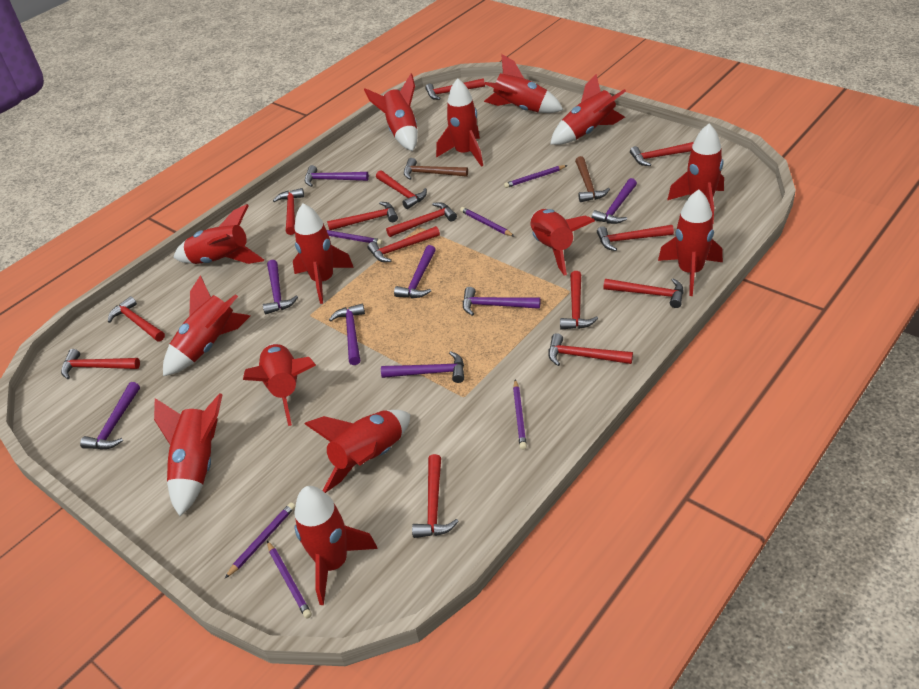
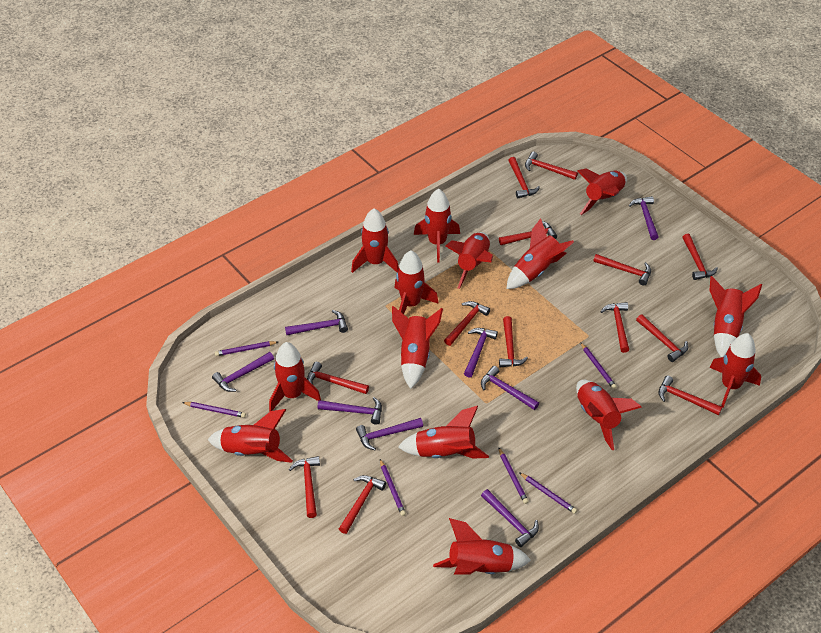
brown hammer: 2 -> 0
red hammer: 14 -> 13

